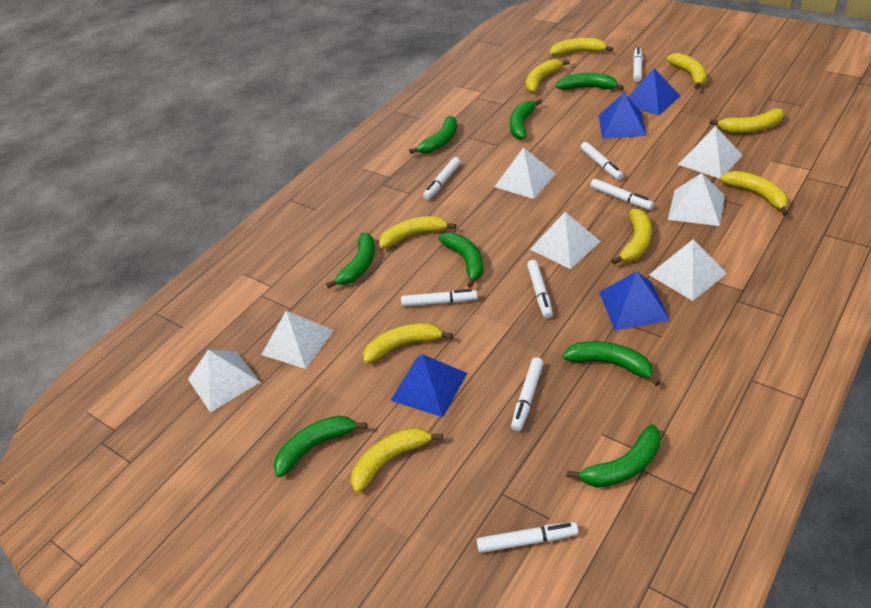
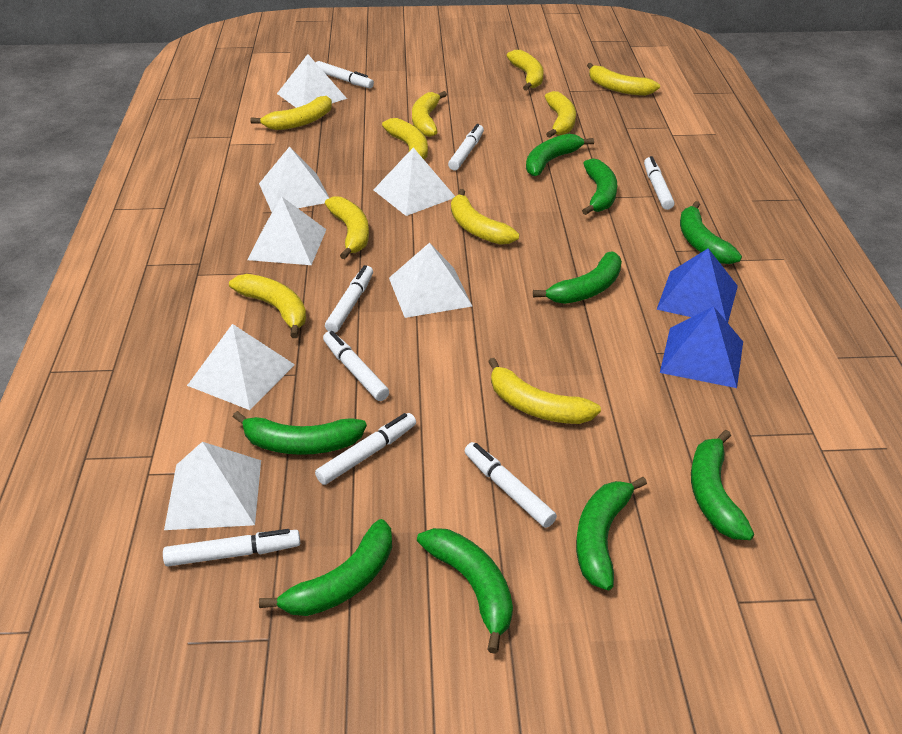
blue pyramid: 4 -> 2
green banana: 8 -> 9
yellow banana: 9 -> 10

